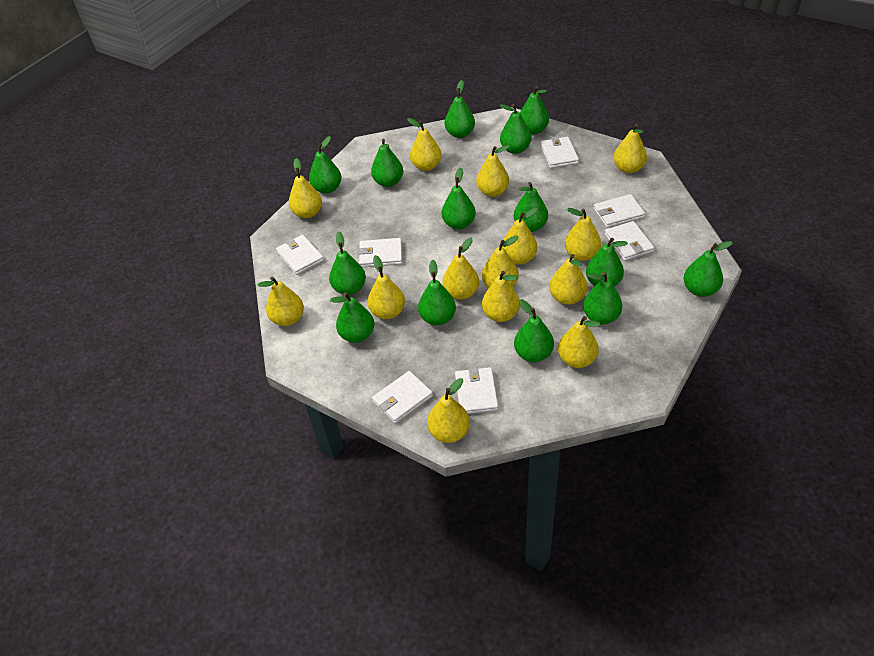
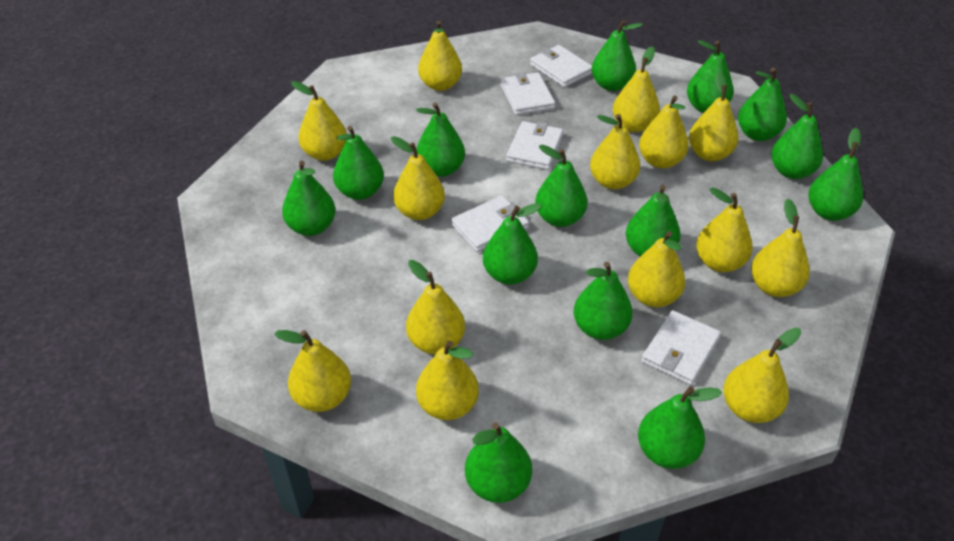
white wallet: 7 -> 5

